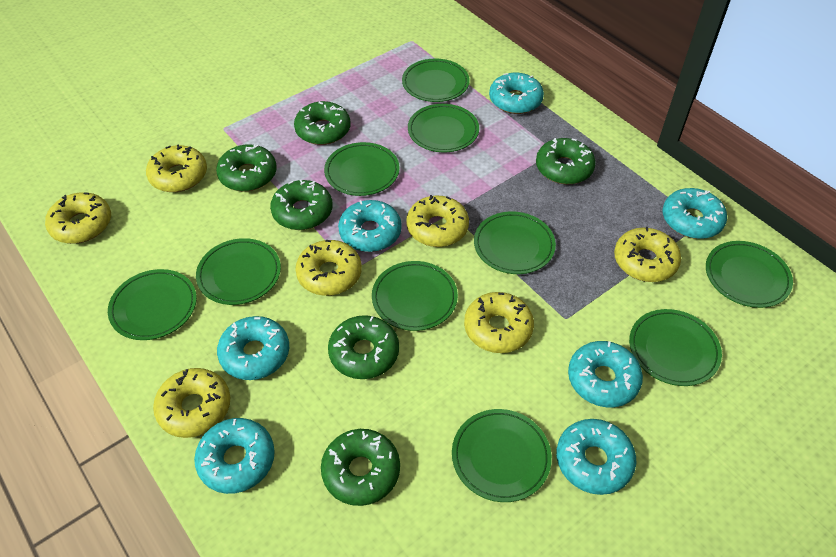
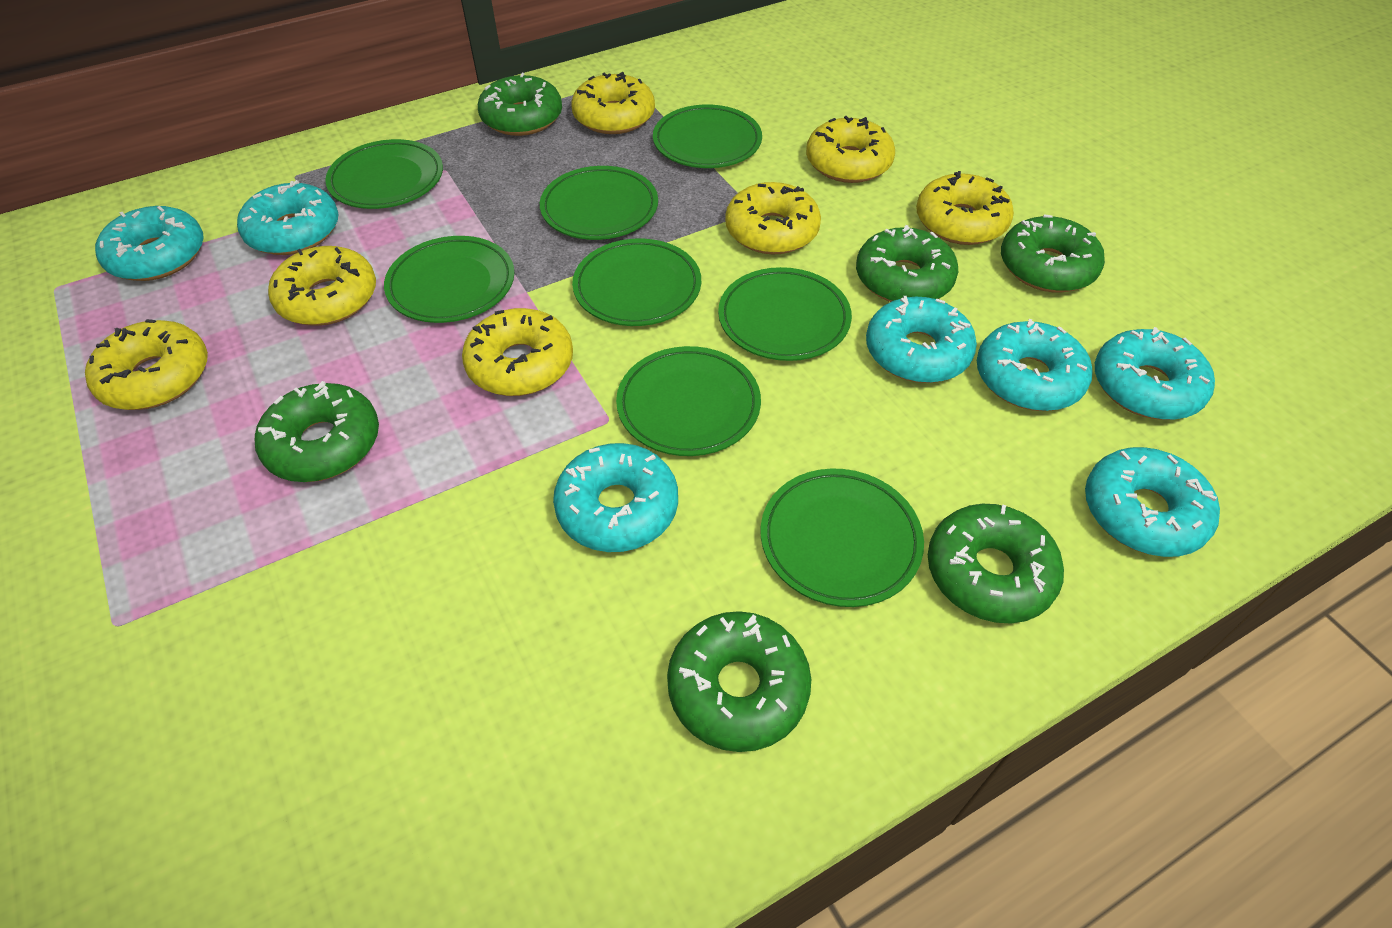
green plate: 10 -> 8

